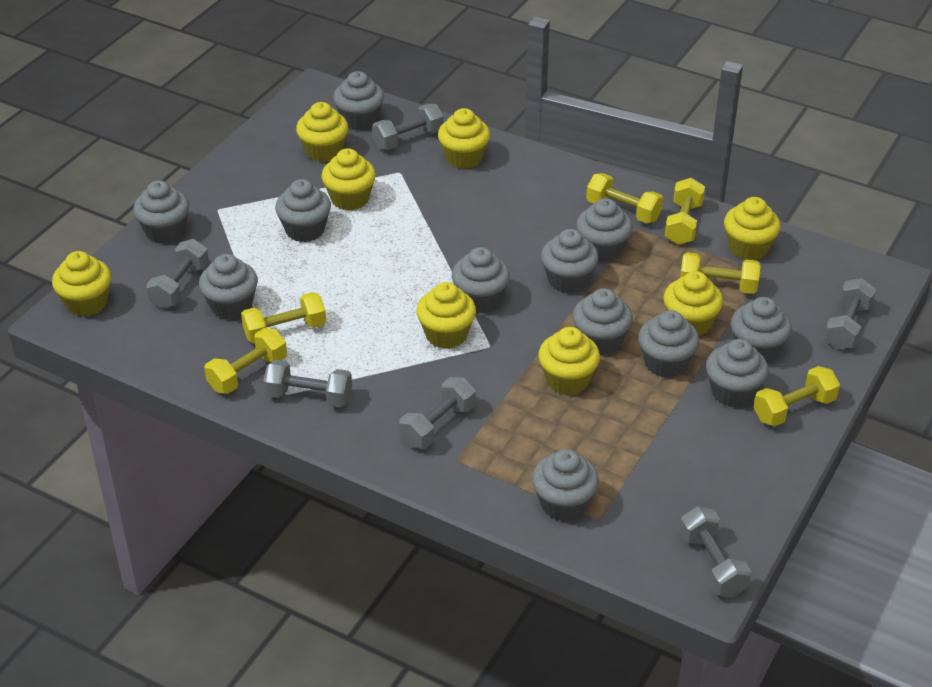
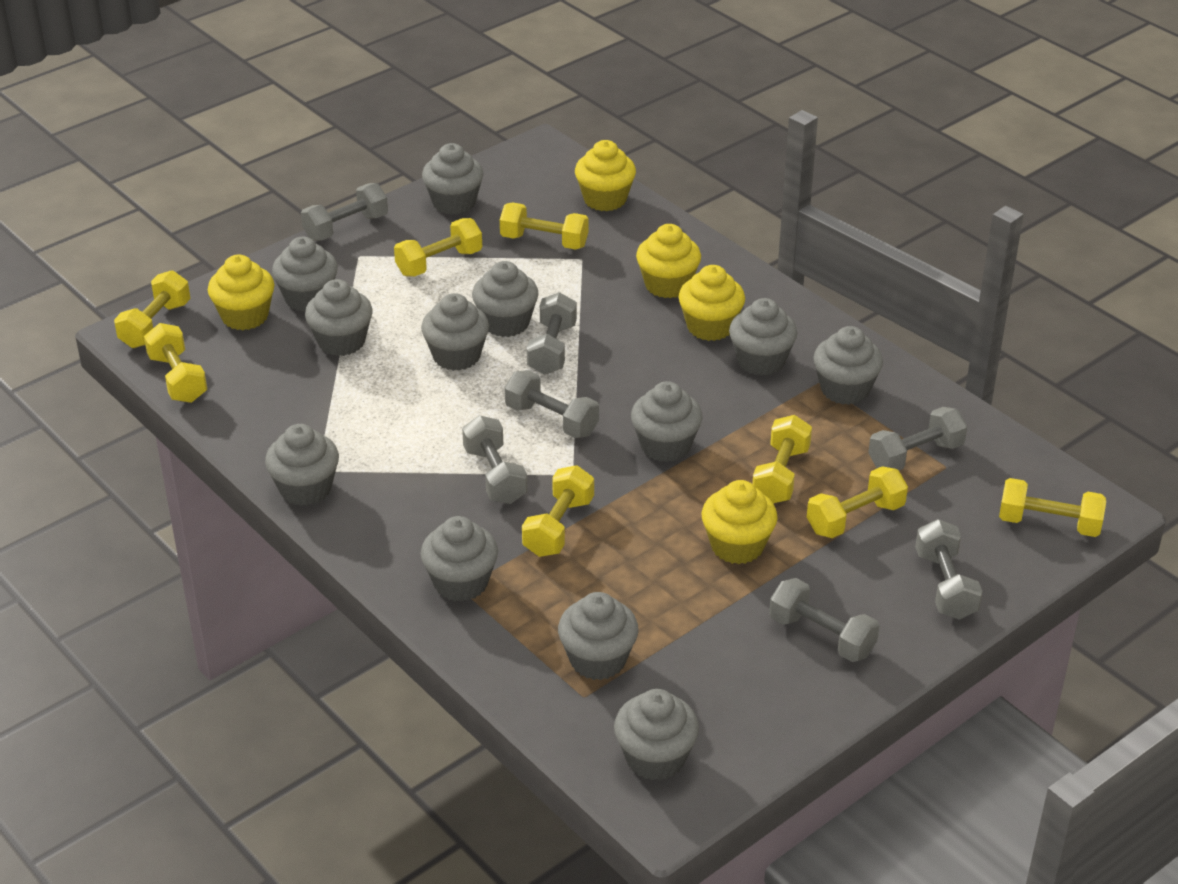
grey dumbbell: 6 -> 7
yellow cupcake: 8 -> 5
yellow dumbbell: 6 -> 8

